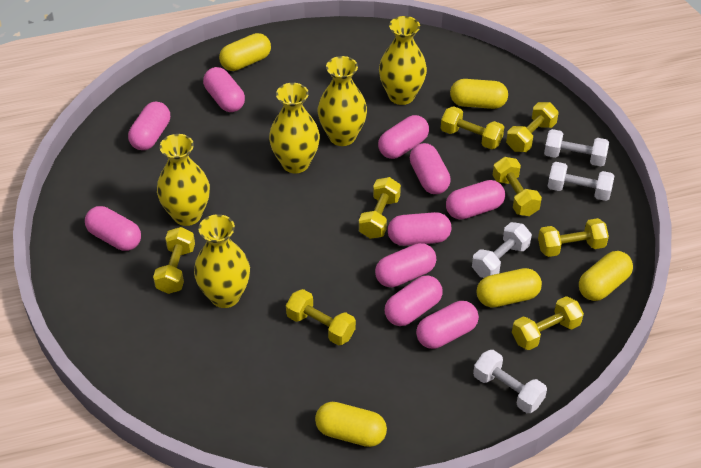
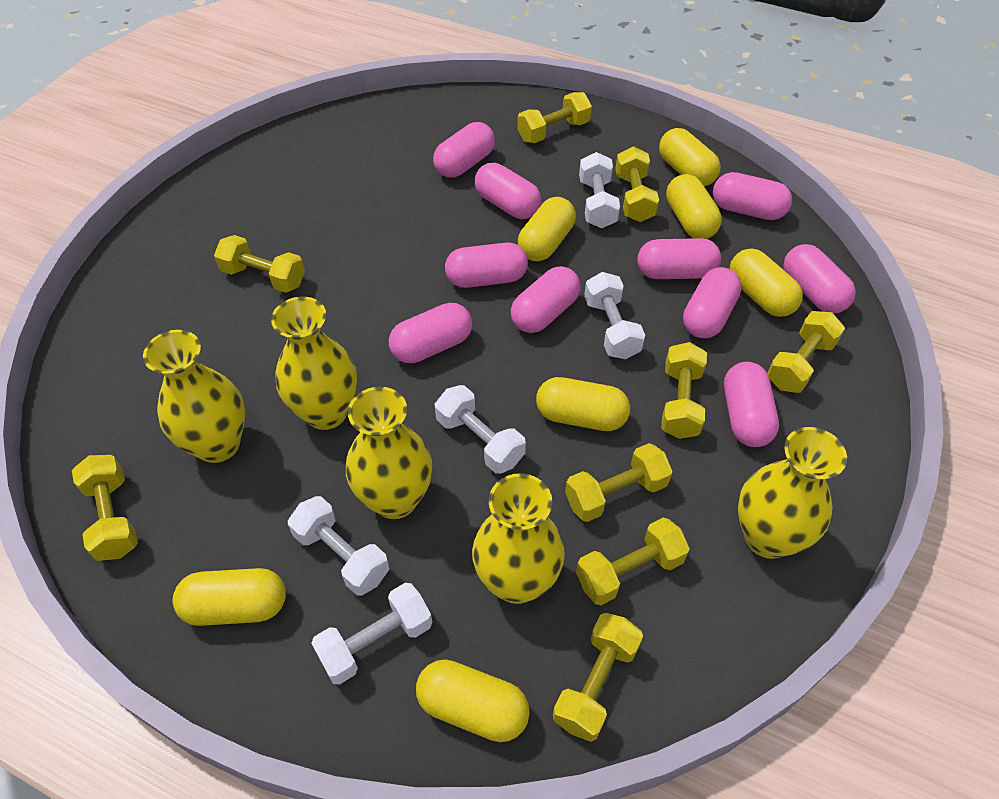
white dumbbell: 4 -> 5
yellow capsule: 5 -> 7
yellow dumbbell: 8 -> 9

